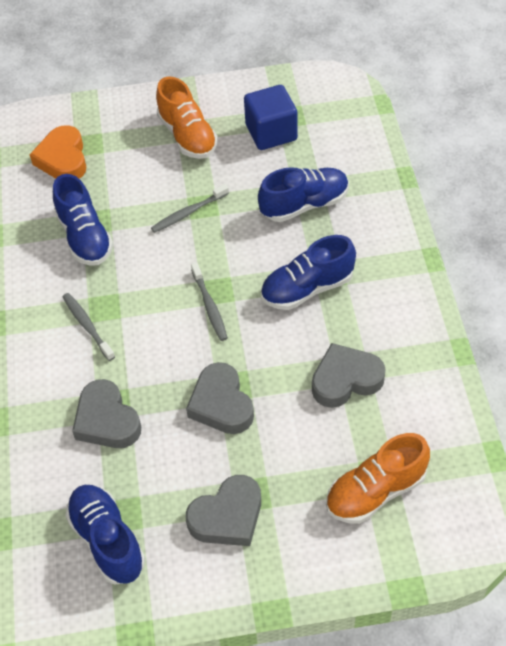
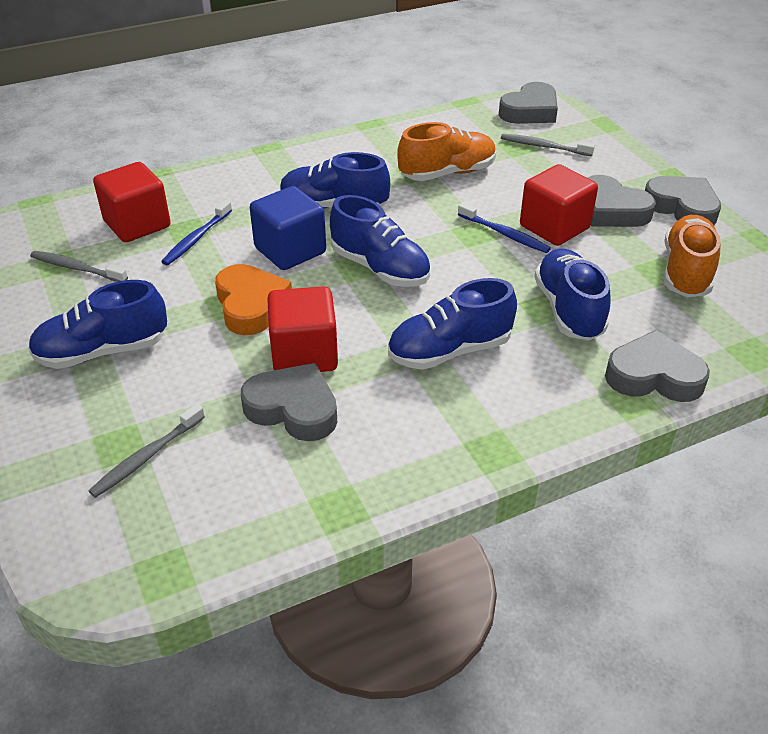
blue shoe: 4 -> 5
blue toothbrush: 0 -> 2
grey heart: 4 -> 5
red cube: 0 -> 3

